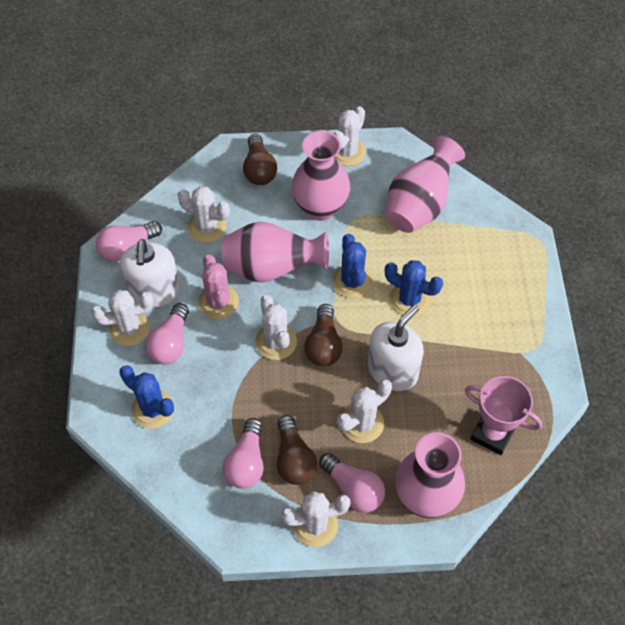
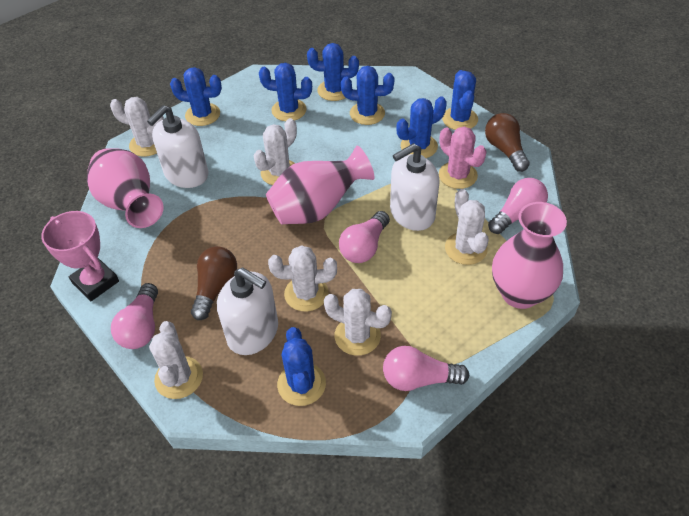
blue cactus: 3 -> 7
brown light bulb: 3 -> 2
pink vase: 4 -> 3
white soap dispenser: 2 -> 3

